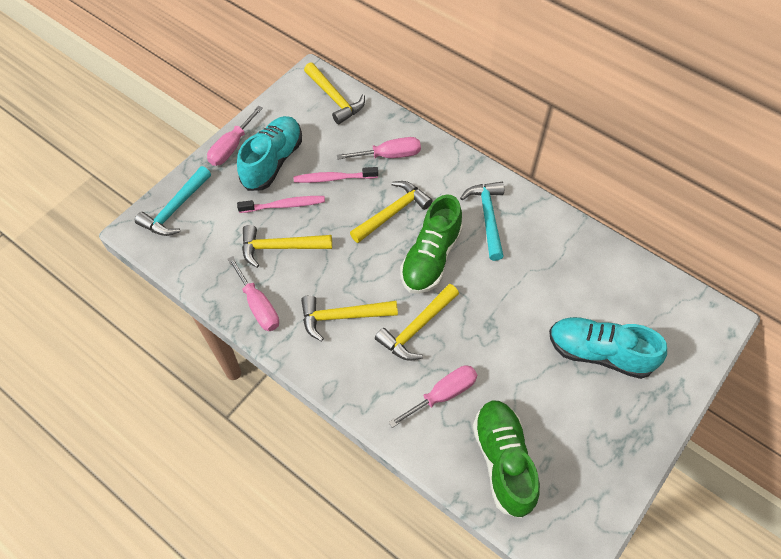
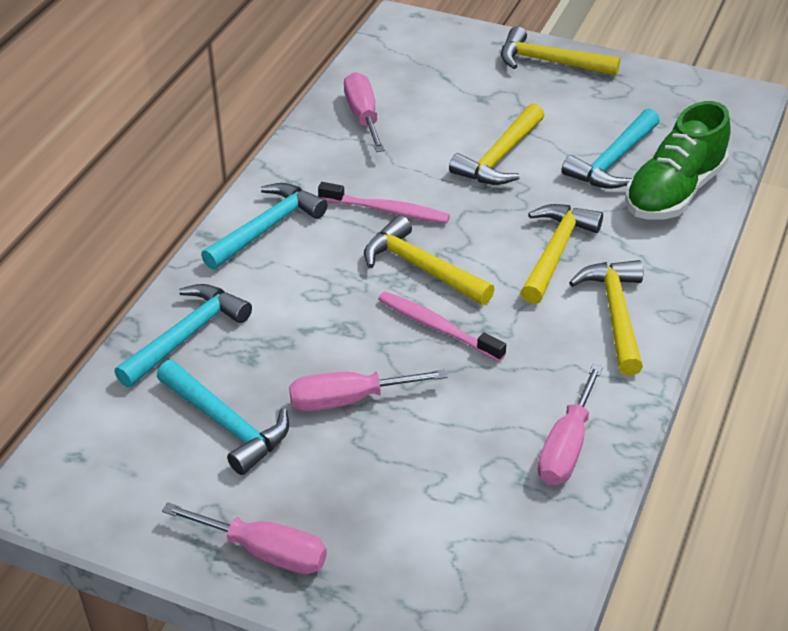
green shoe: 2 -> 1
turquoise hammer: 2 -> 4
turquoise shoe: 2 -> 0

